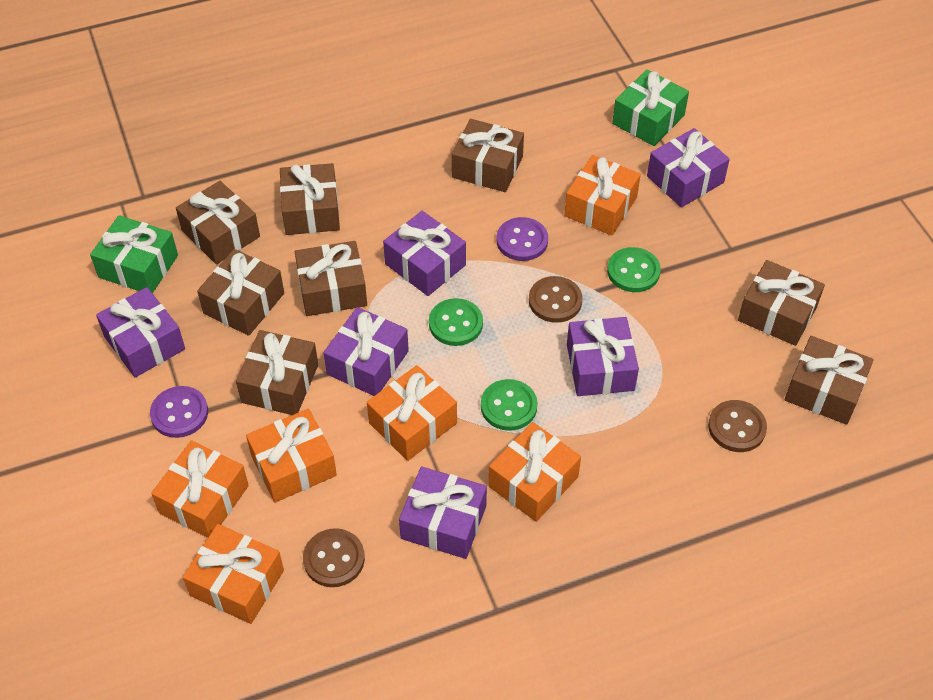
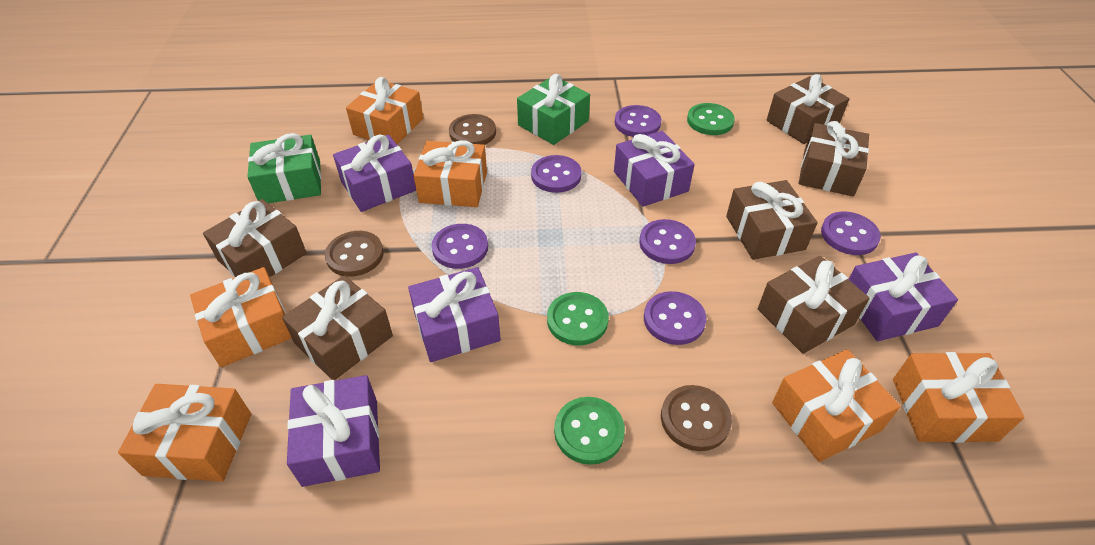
brown gift: 8 -> 6
purple button: 2 -> 6
purple gift: 6 -> 5

